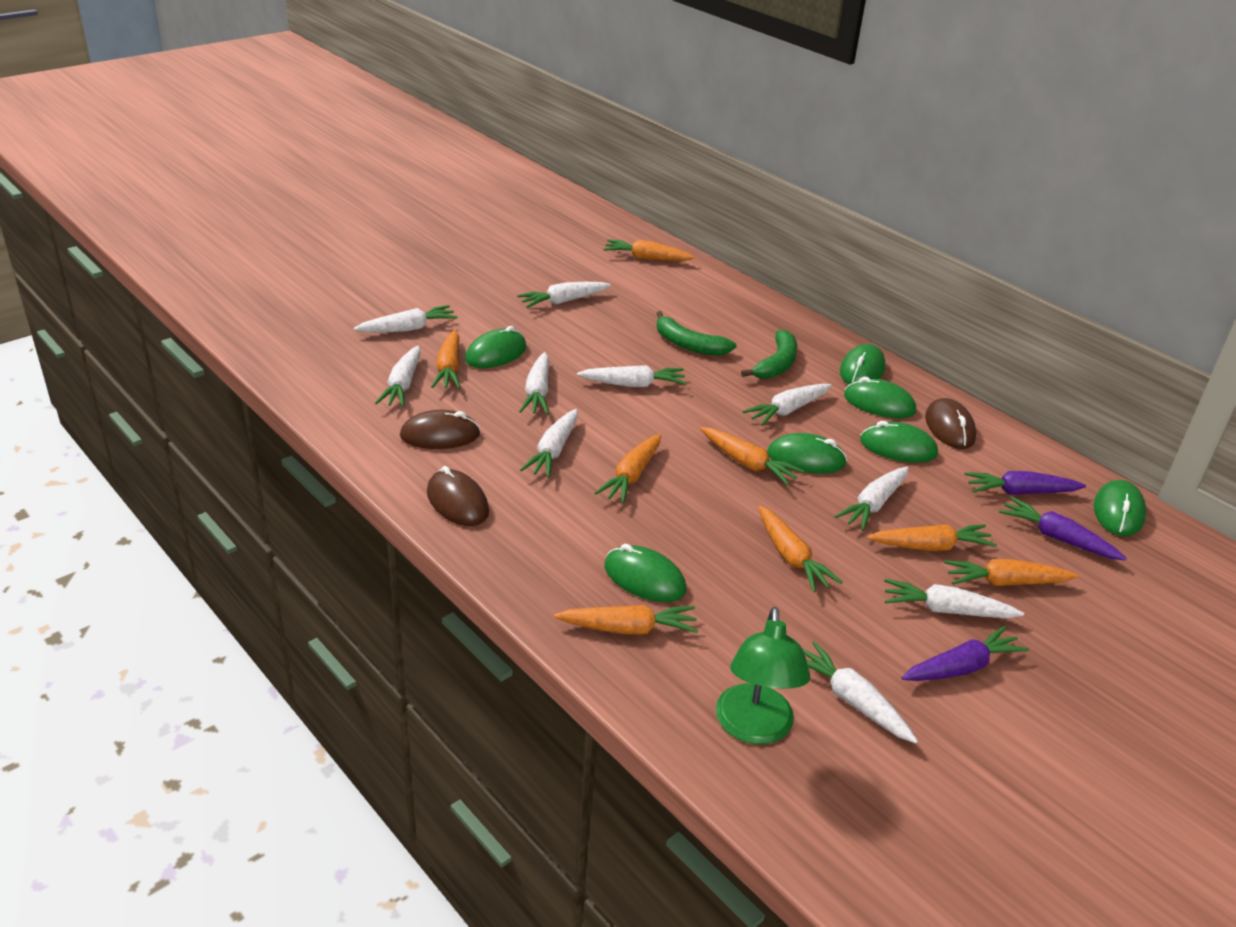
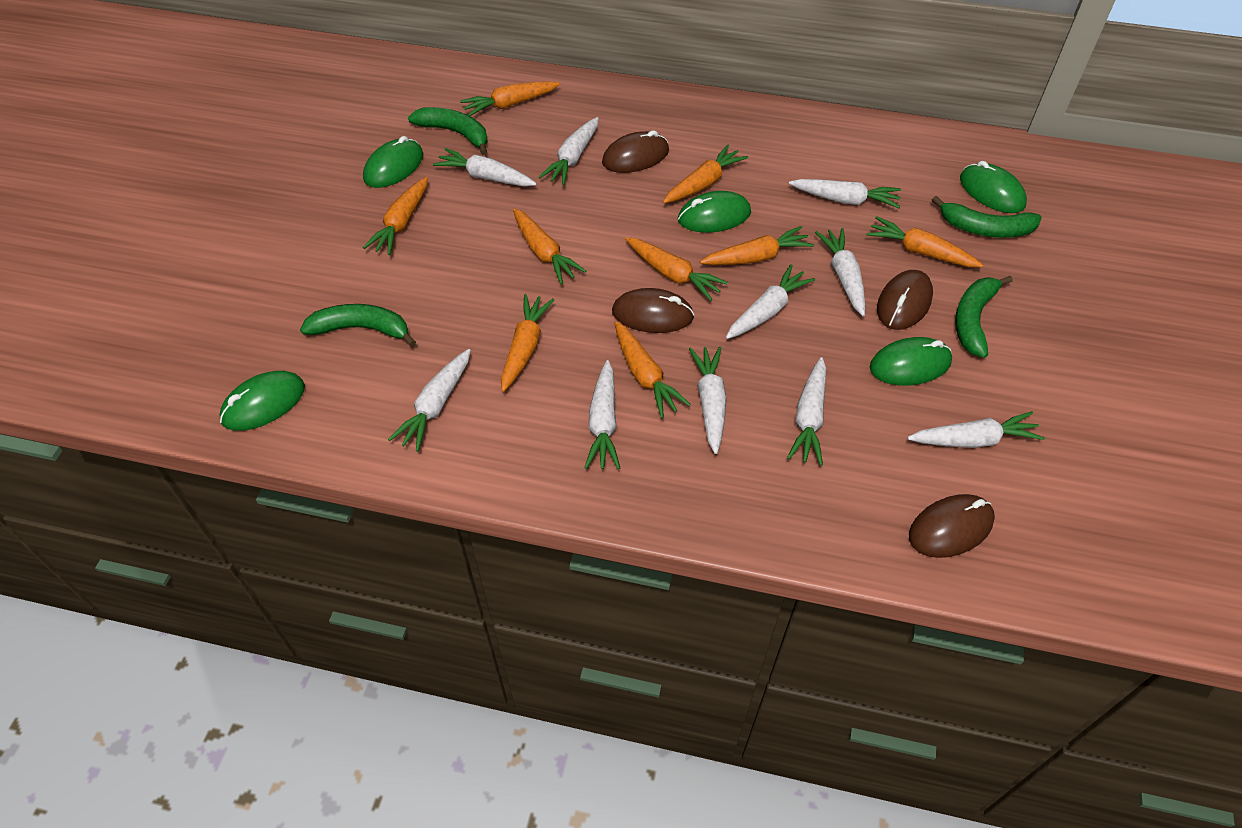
brown mouse: 3 -> 4
green banana: 2 -> 4
green lamp: 1 -> 0
green mouse: 7 -> 5
orange carrot: 8 -> 9
purple carrot: 3 -> 0

